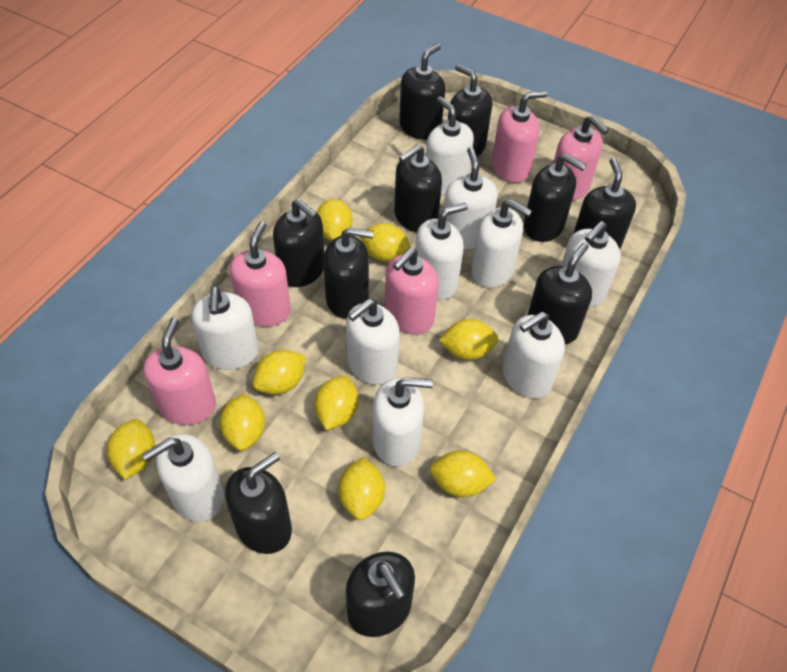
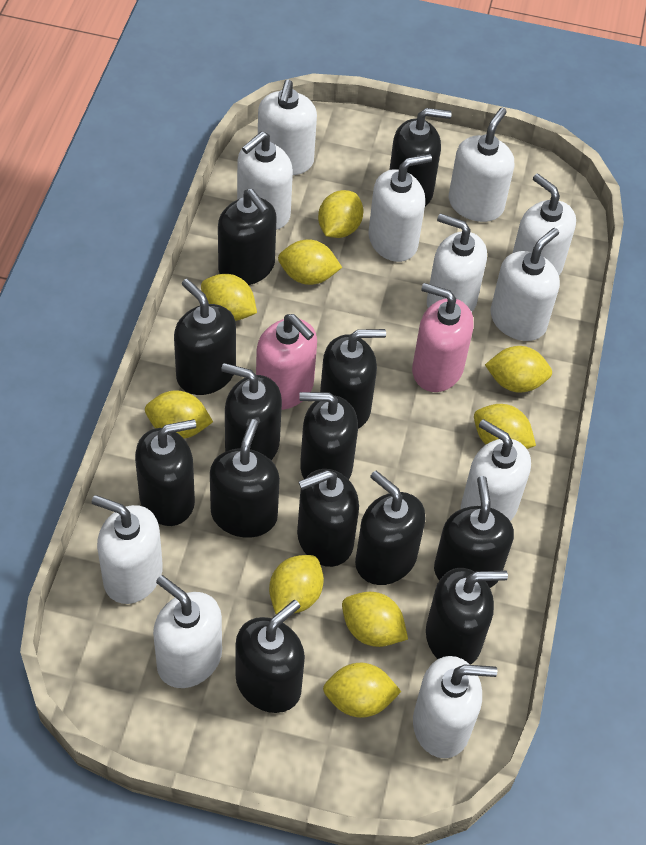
black soap dispenser: 10 -> 13
pink soap dispenser: 5 -> 2
white soap dispenser: 10 -> 11

